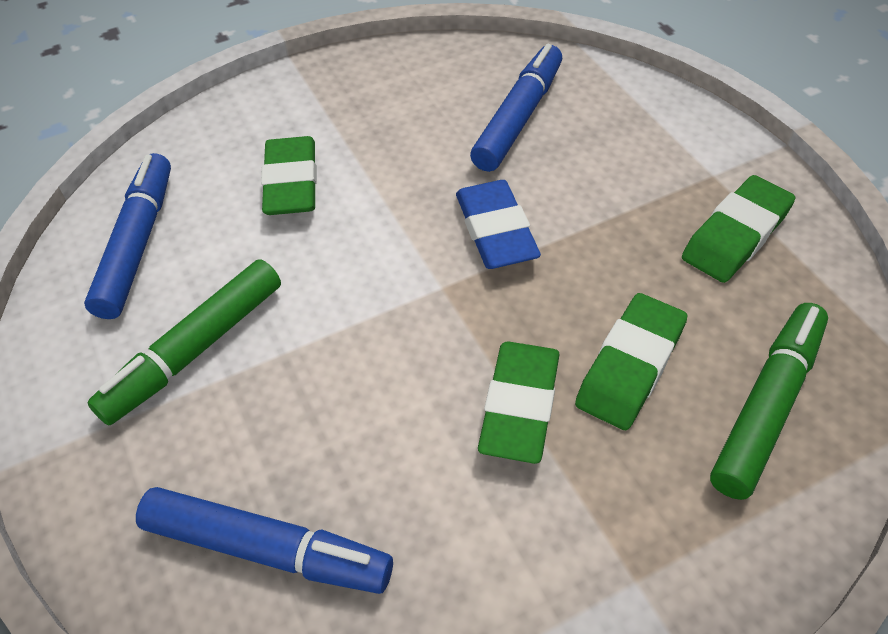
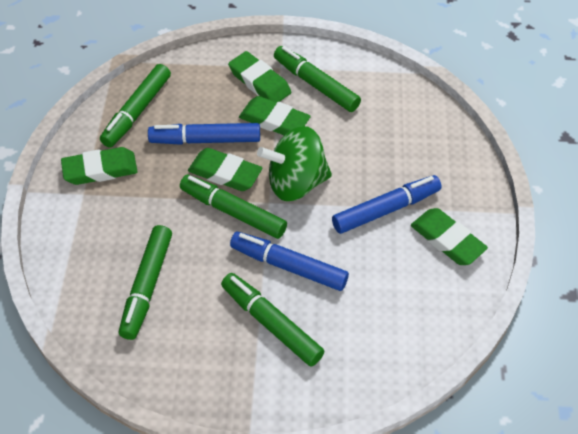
blue eraser: 1 -> 0
green eraser: 4 -> 5
green marker: 2 -> 5
green spinning top: 0 -> 1

